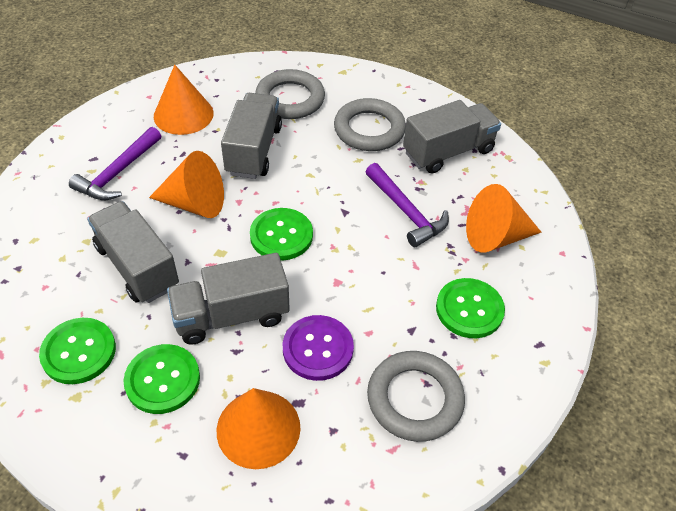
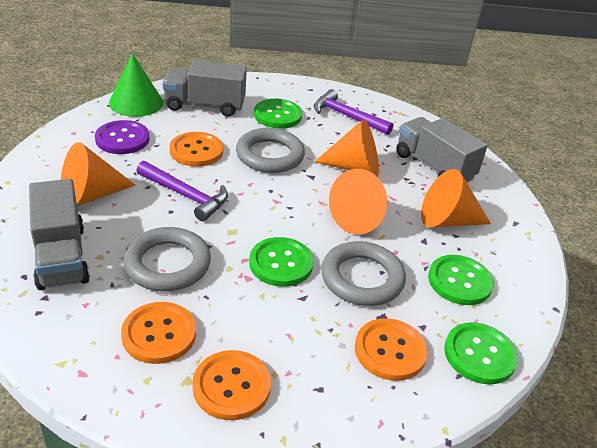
green cone: 0 -> 1
grey truck: 4 -> 3
orange button: 0 -> 4

